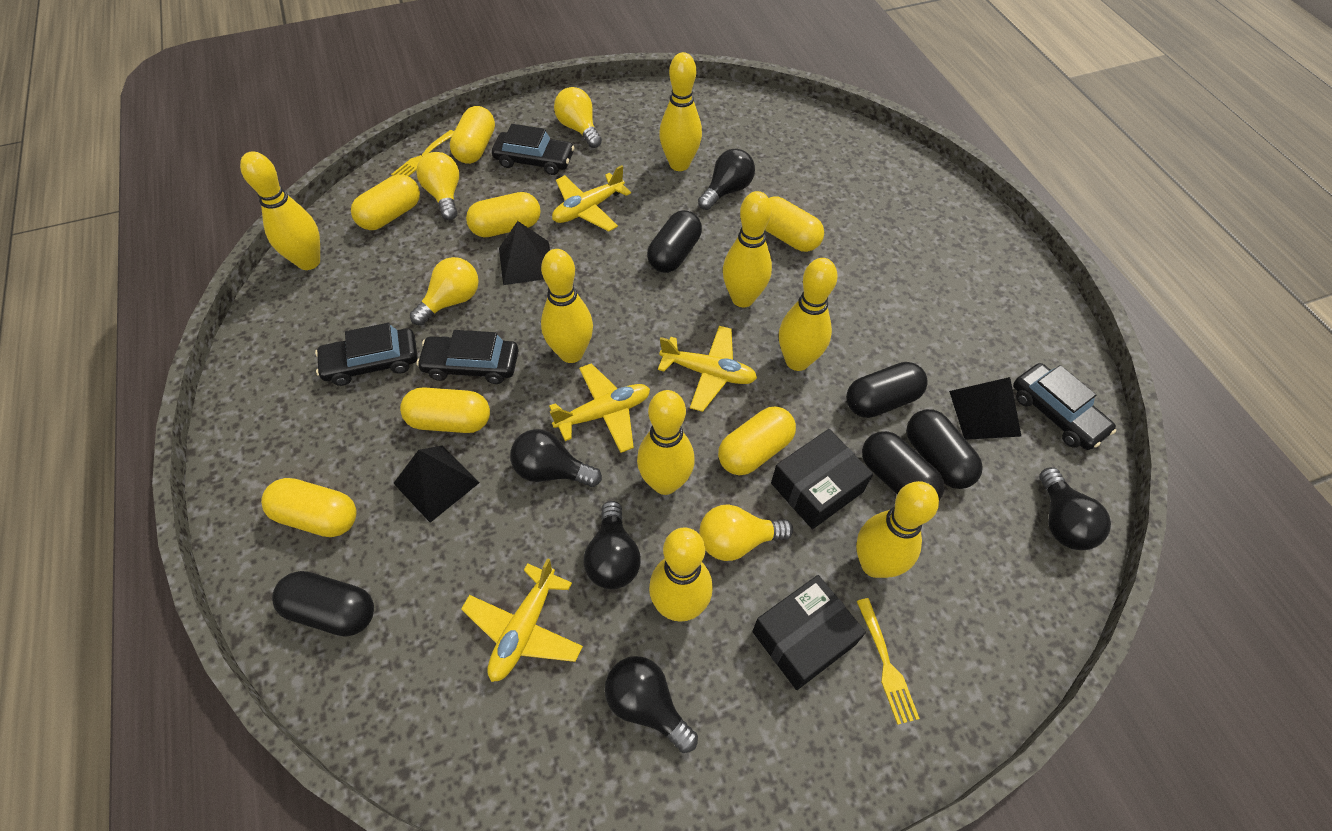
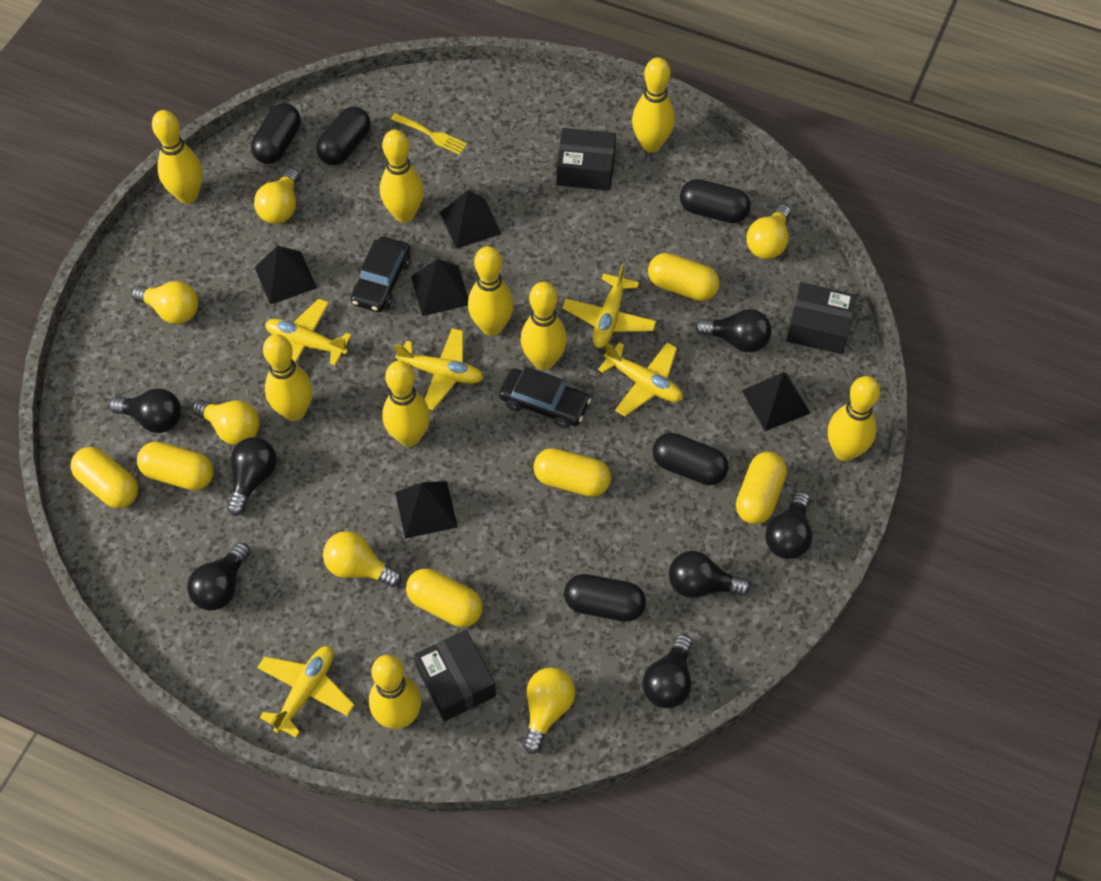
black box: 2 -> 3
black car: 4 -> 2
black light bulb: 5 -> 7
black pyramid: 3 -> 5
yellow bowling pin: 8 -> 9
yellow capsule: 7 -> 6
yellow fork: 2 -> 1
yellow light bulb: 4 -> 6
yellow plane: 4 -> 5

